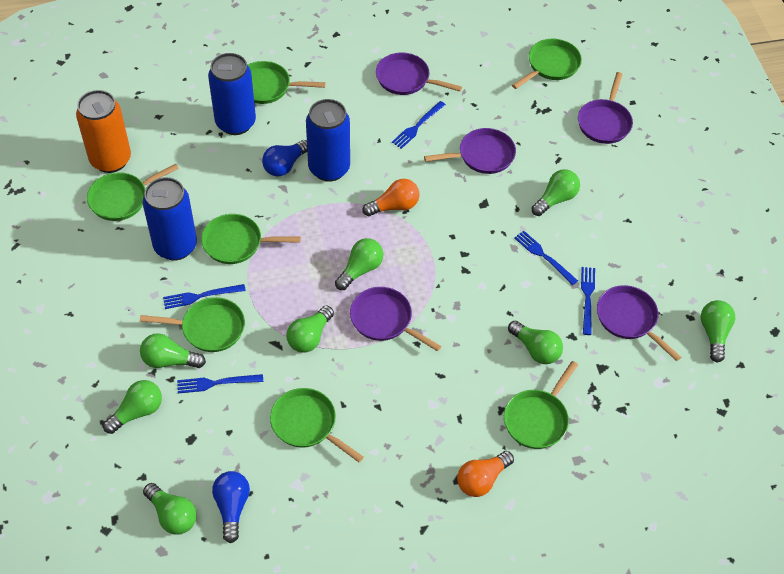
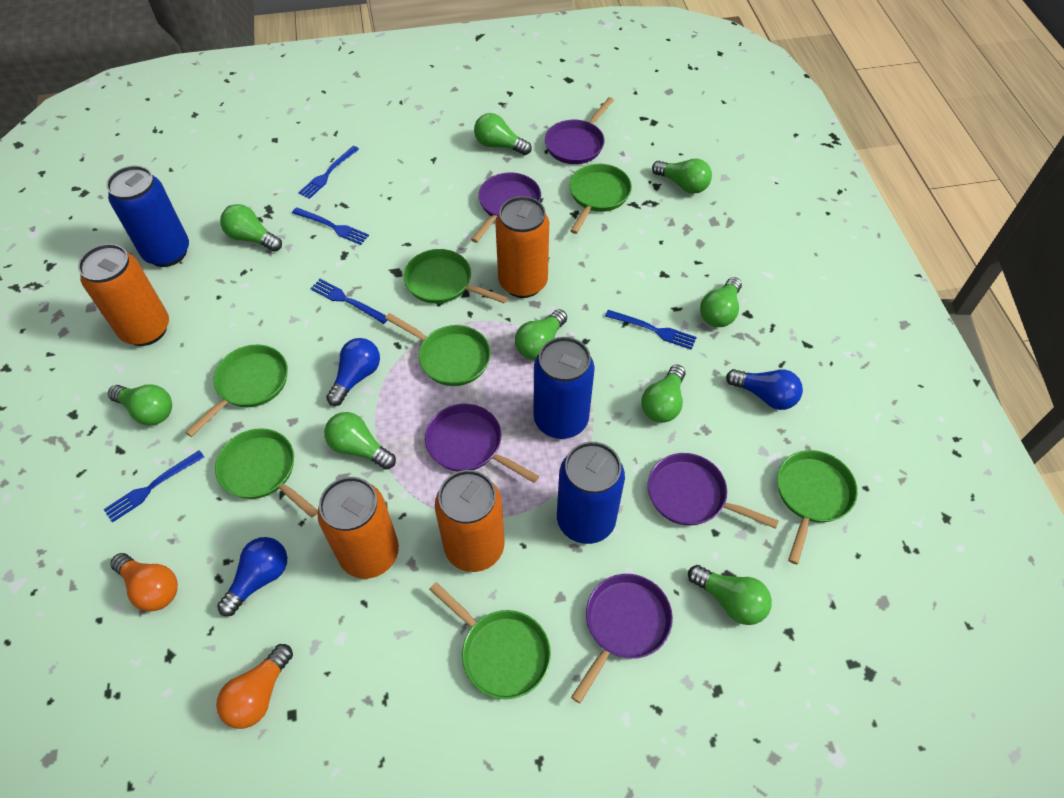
blue light bulb: 2 -> 3
green light bulb: 8 -> 9
orange can: 1 -> 4

